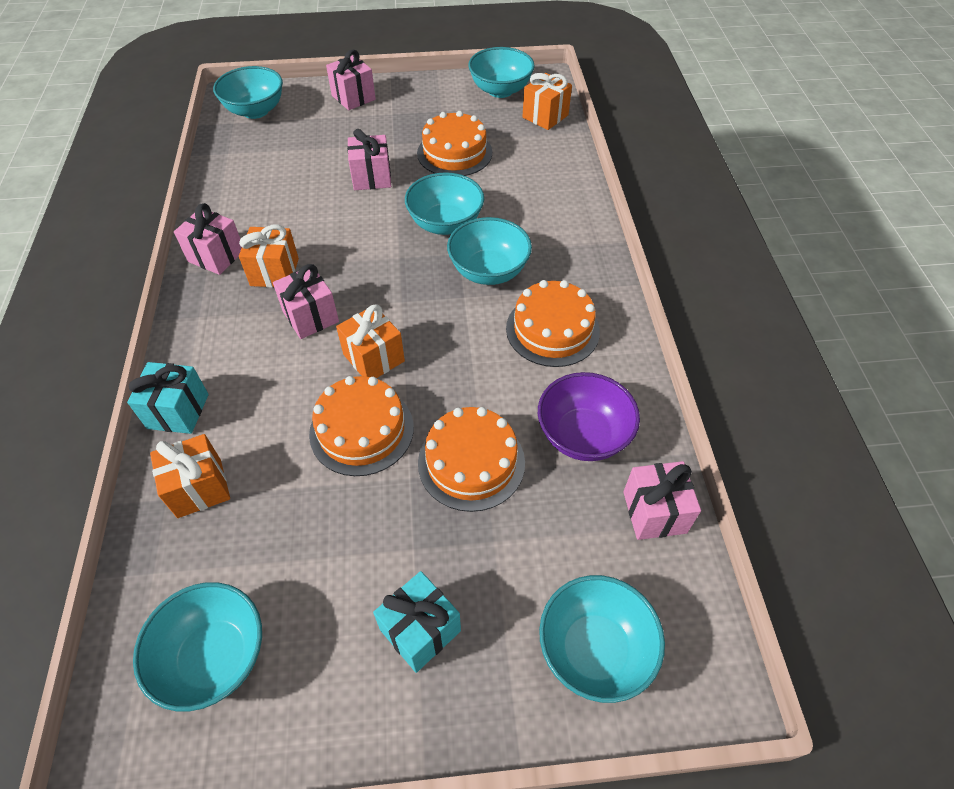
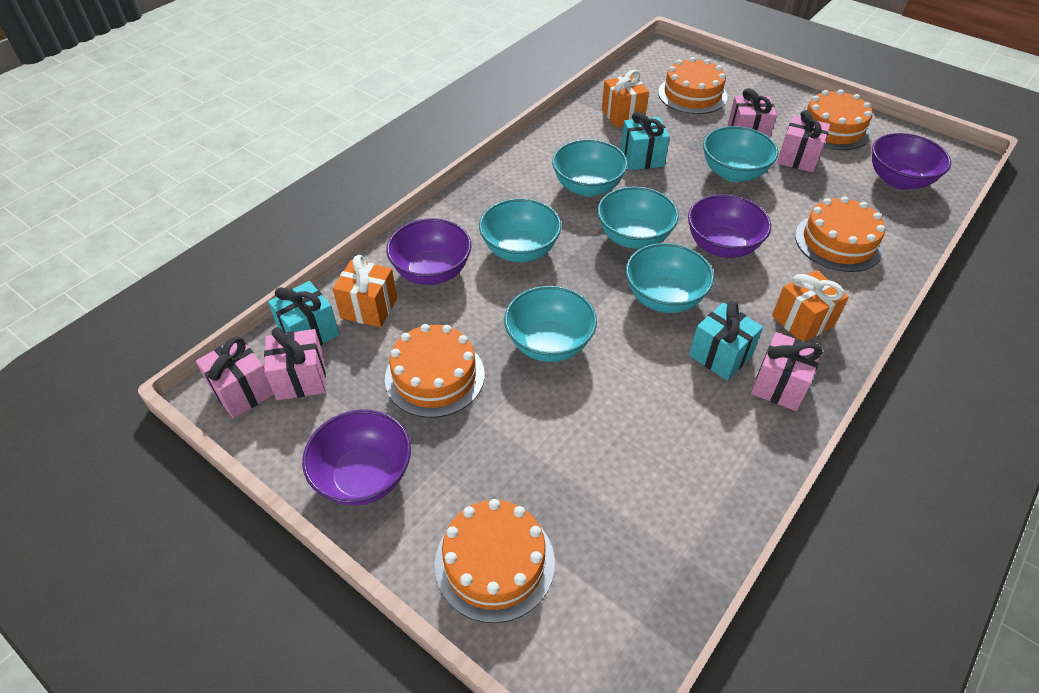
orange cake: 4 -> 5
orange gift: 4 -> 3
purple bowl: 1 -> 4
turquoise gift: 2 -> 3

